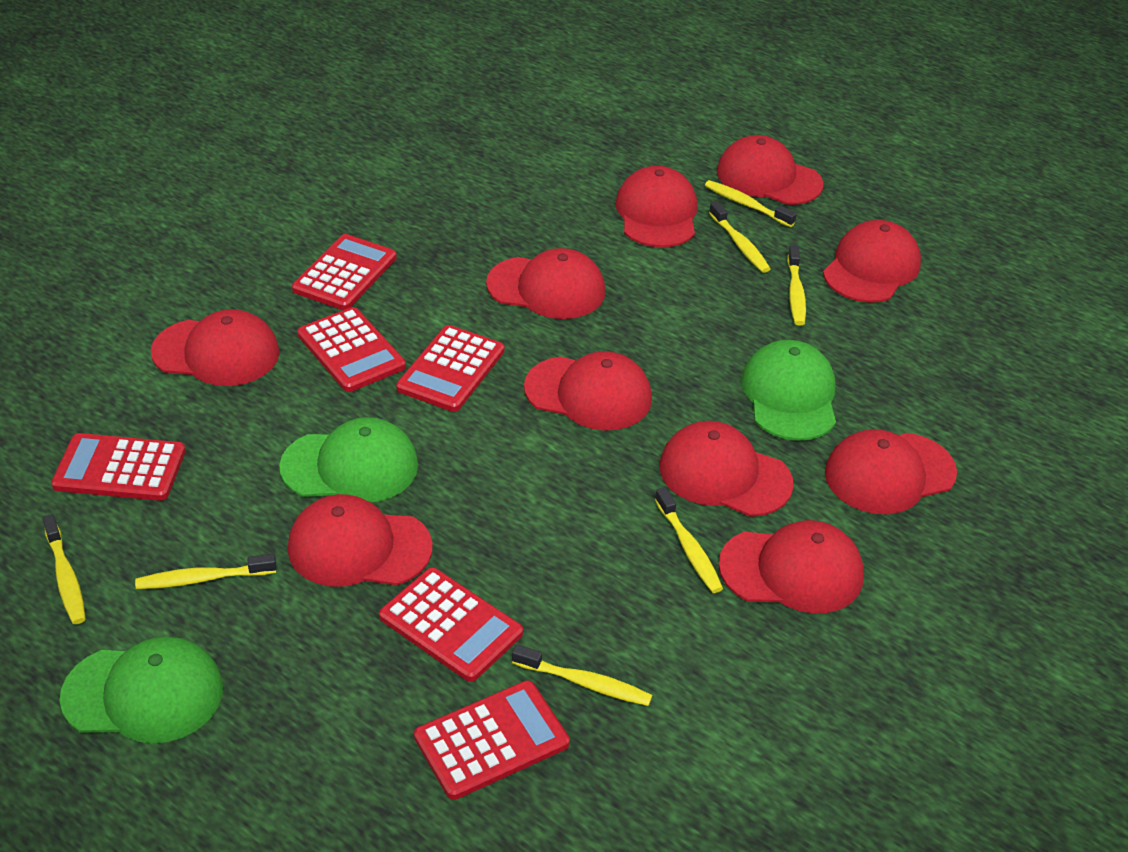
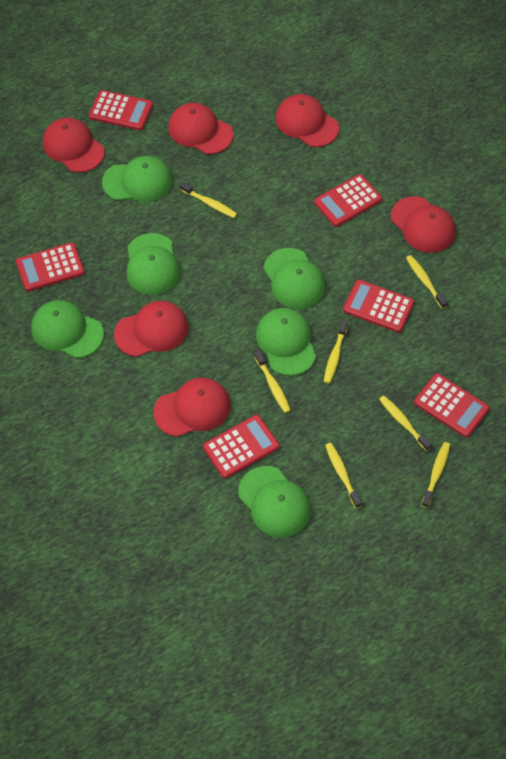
green cap: 3 -> 6
red cap: 10 -> 6

